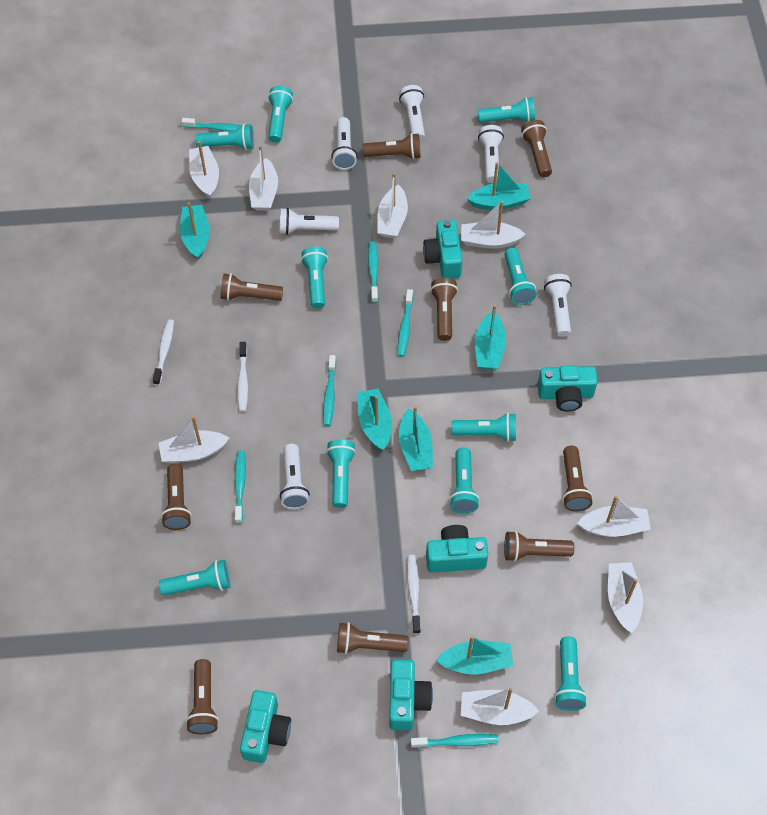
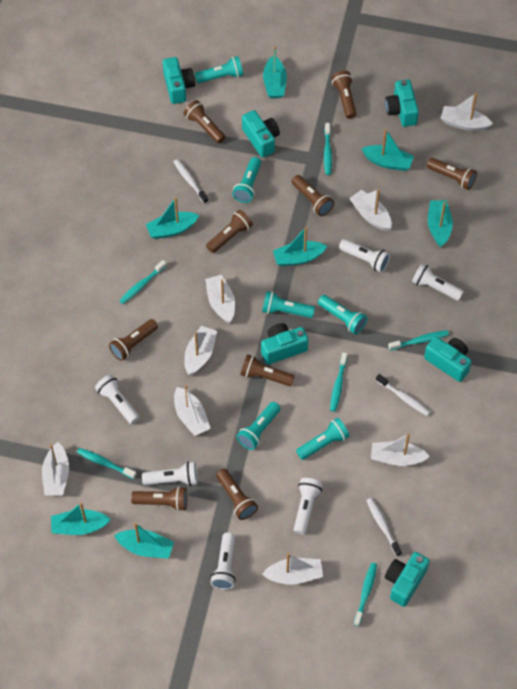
turquoise boat: 6 -> 7
turquoise camera: 5 -> 6
turquoise flashlight: 10 -> 6

